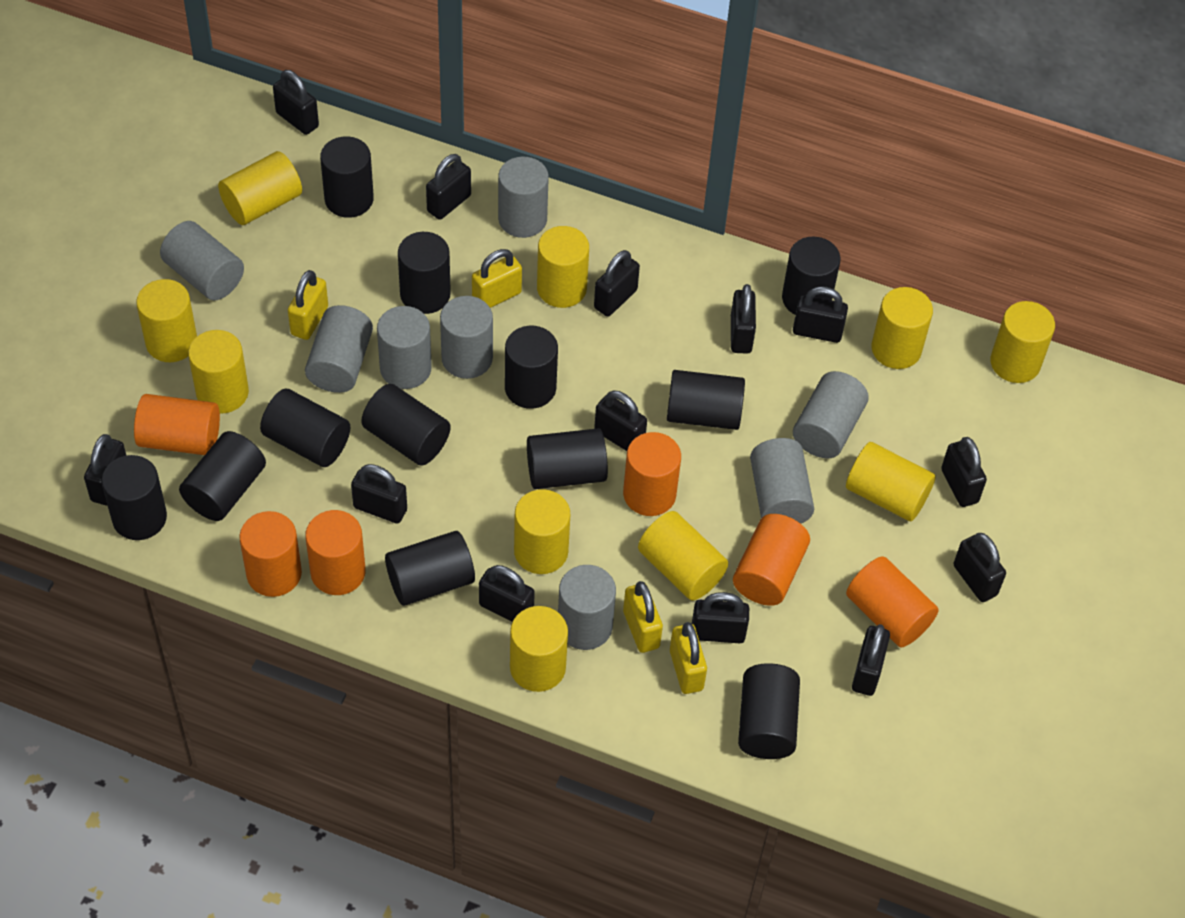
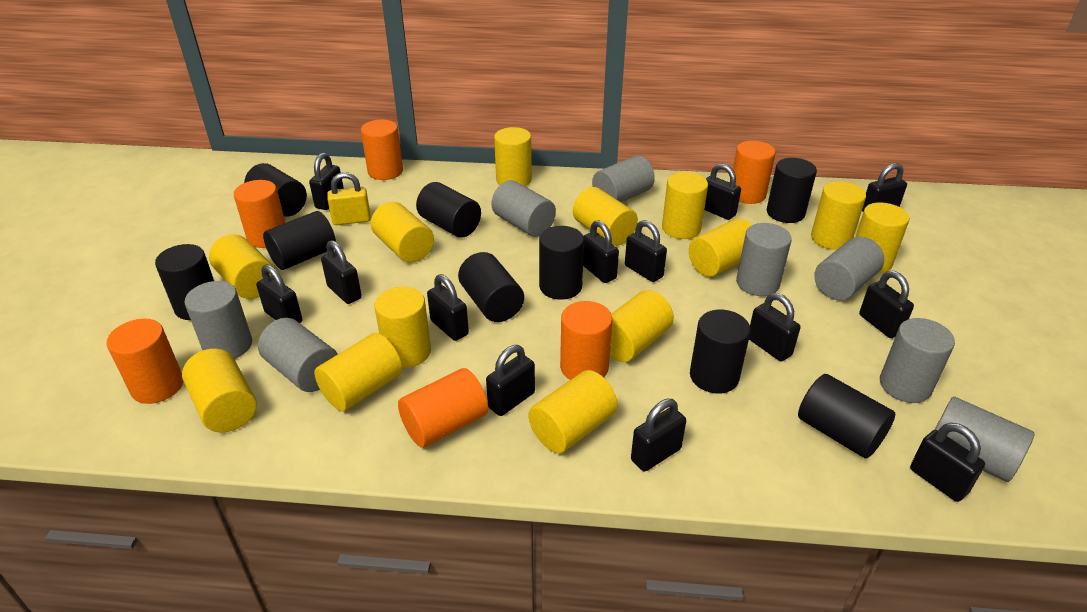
black cylinder: 12 -> 9
yellow cylinder: 10 -> 13
yellow padlock: 4 -> 1

